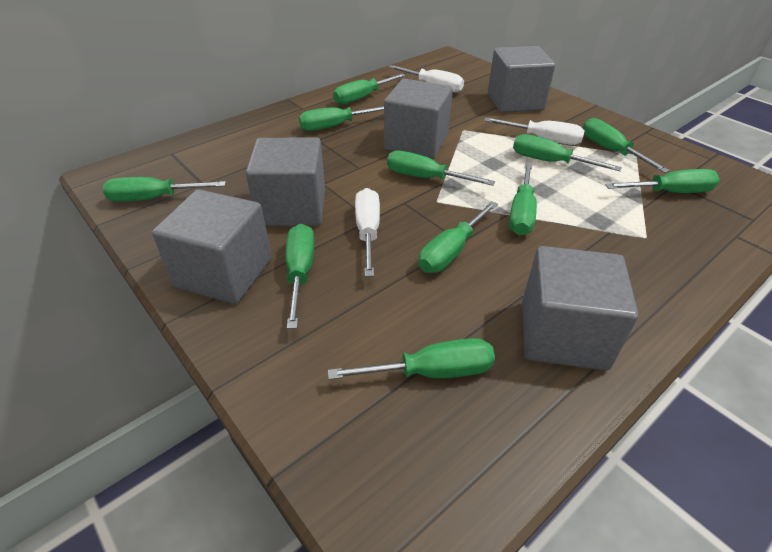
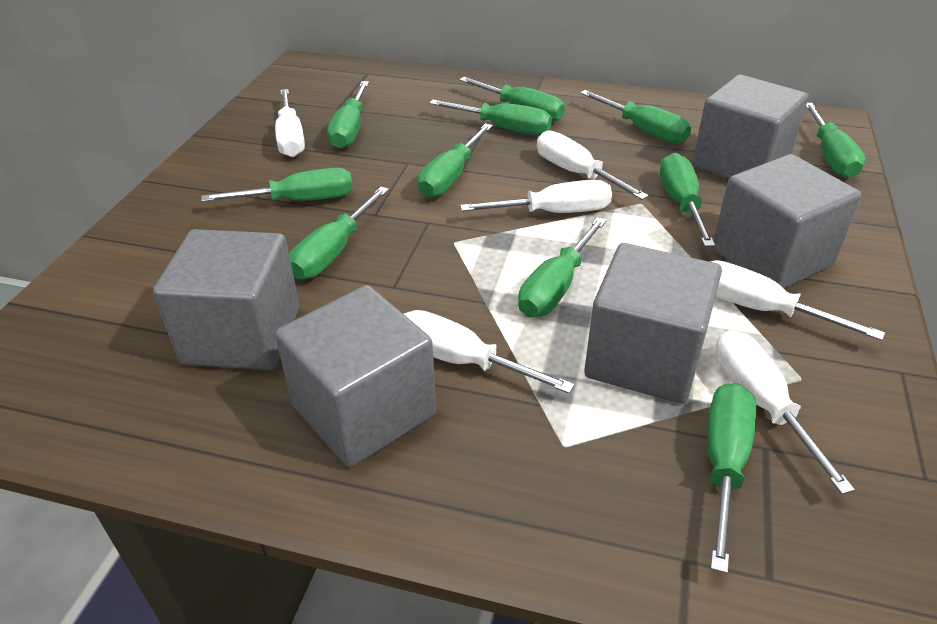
white screwdriver: 3 -> 6

